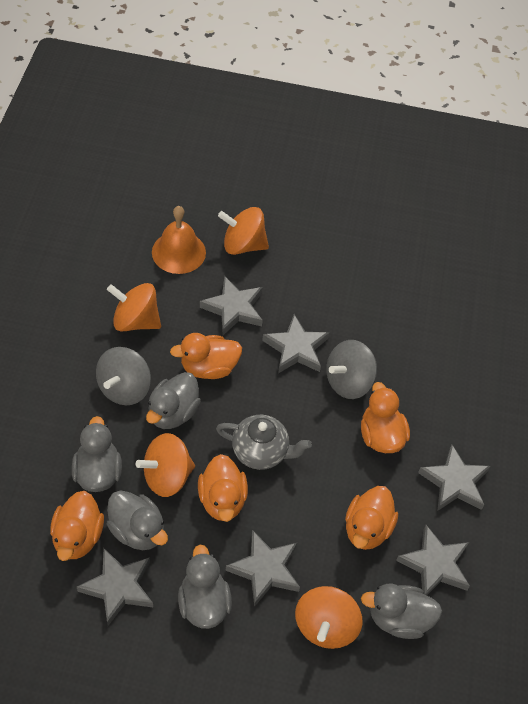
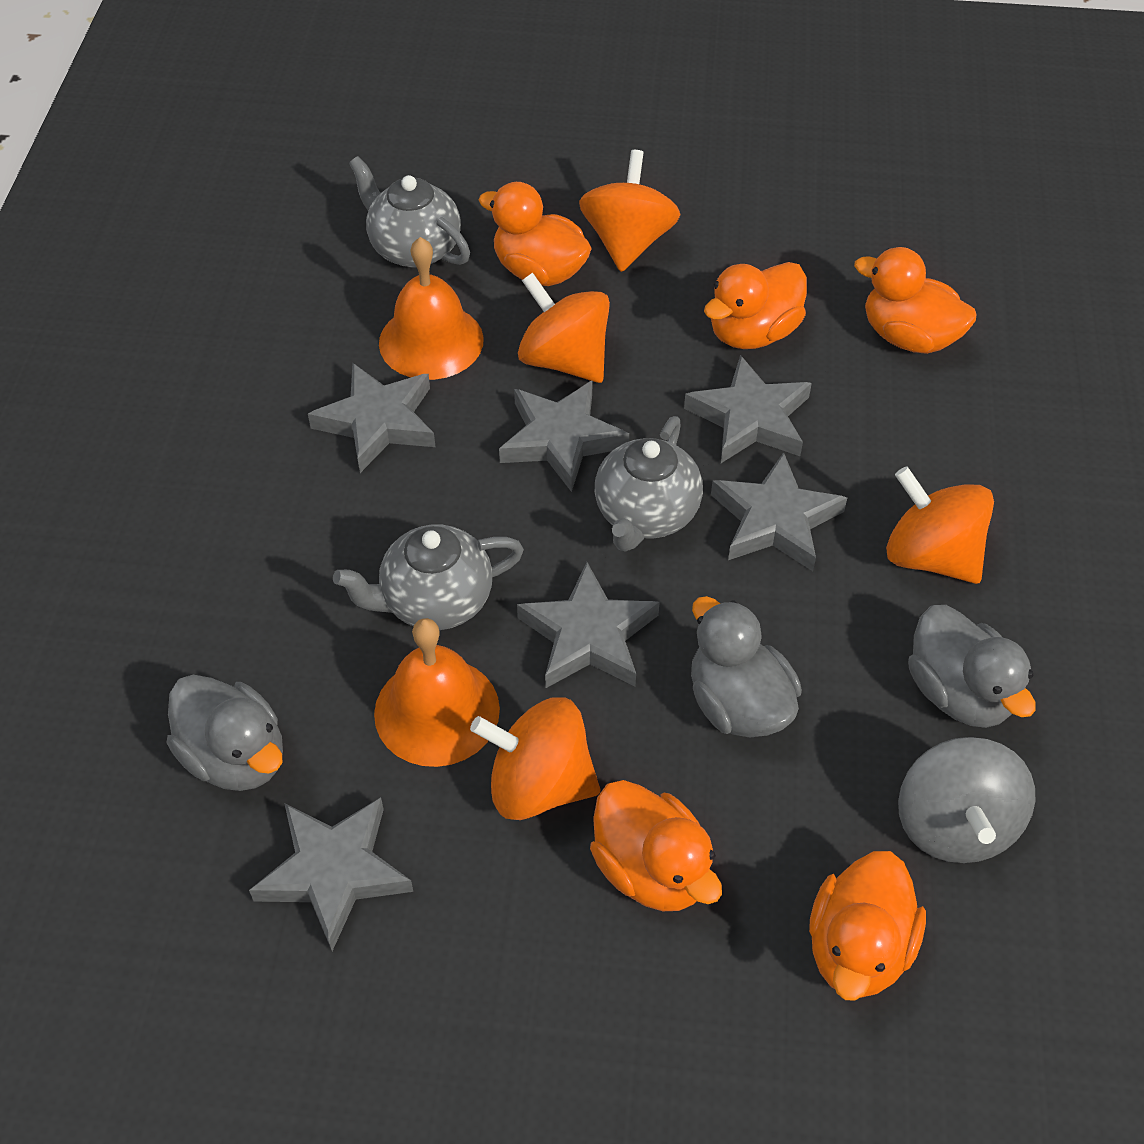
grey duck: 5 -> 3
grey spinning top: 2 -> 1
grey teapot: 1 -> 3
orange bell: 1 -> 2

